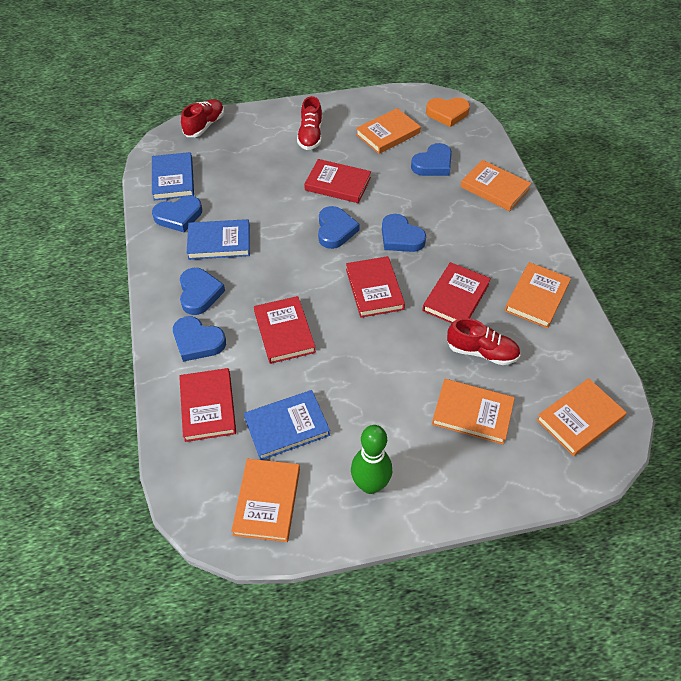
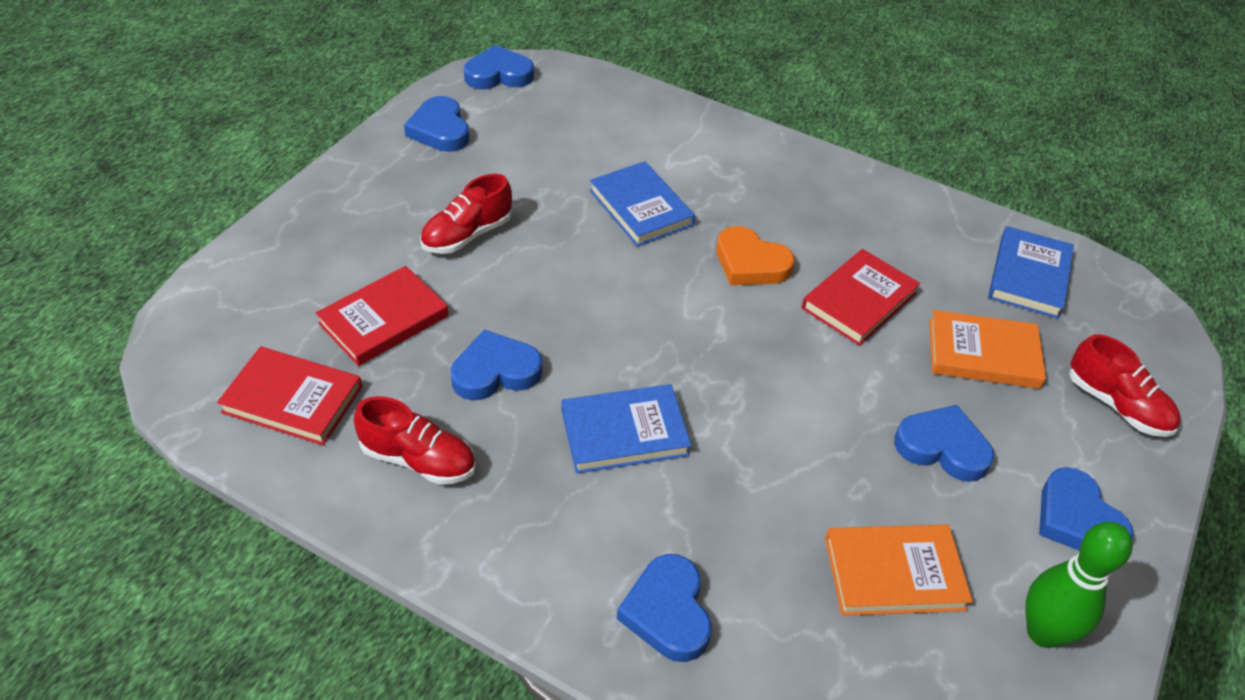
orange book: 6 -> 2
red book: 5 -> 3

